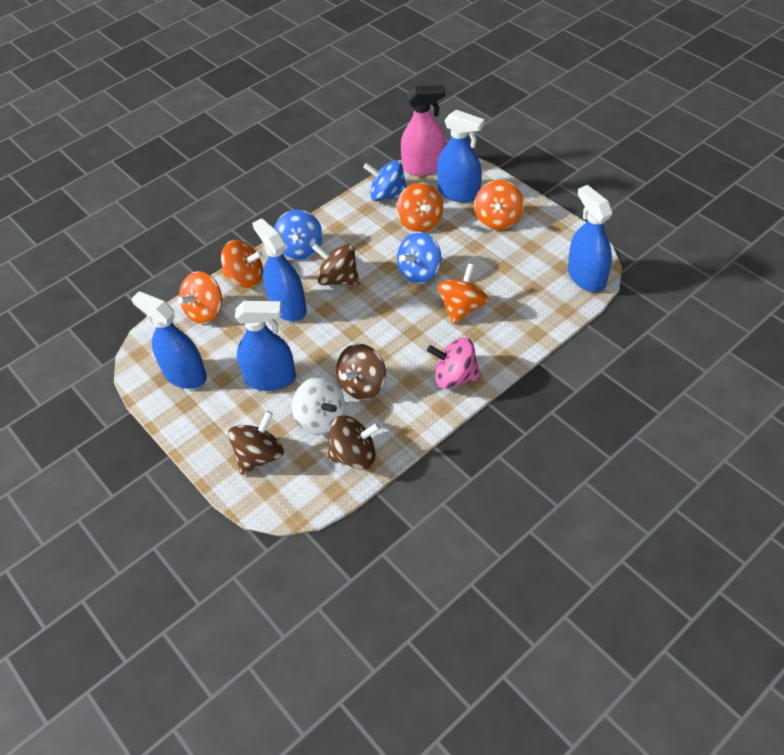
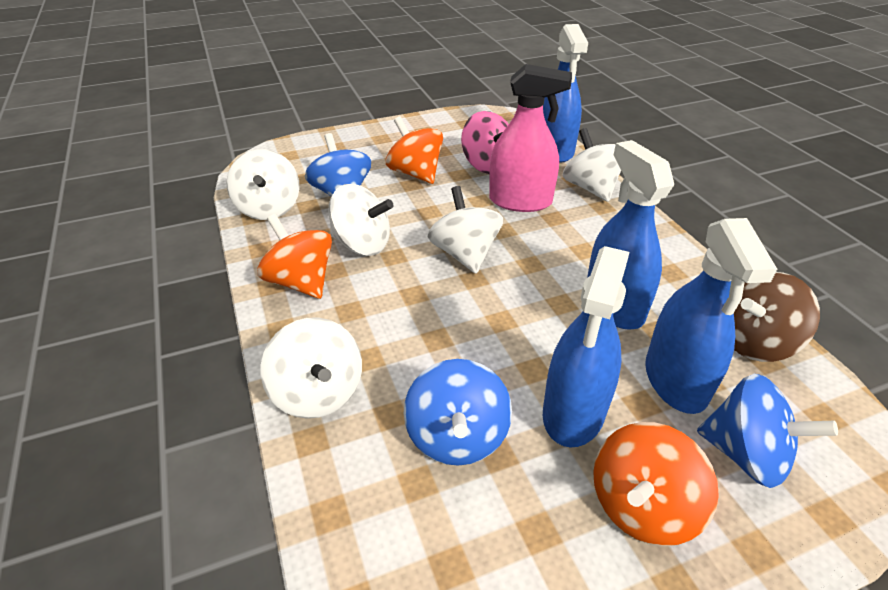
blue spray bottle: 5 -> 4
brown spinning top: 4 -> 1
orange spinning top: 5 -> 3
white spinning top: 1 -> 5

